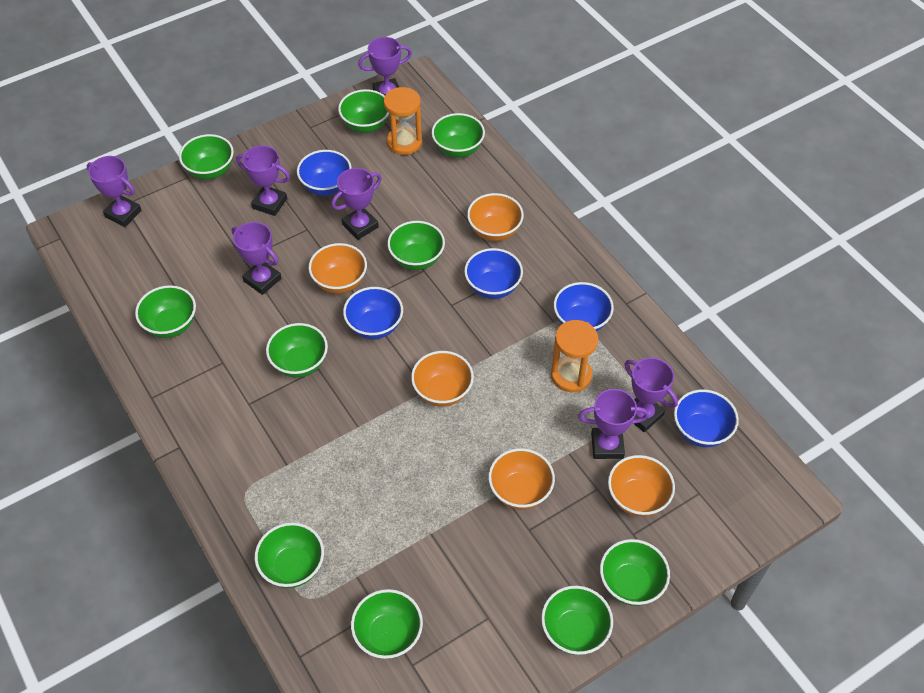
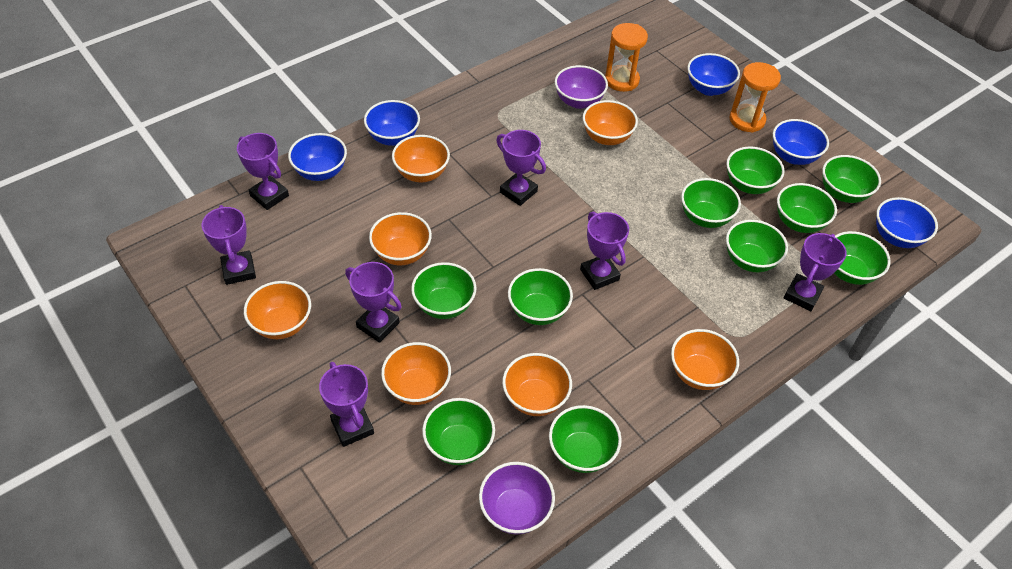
orange bowl: 5 -> 7
purple bowl: 0 -> 2

